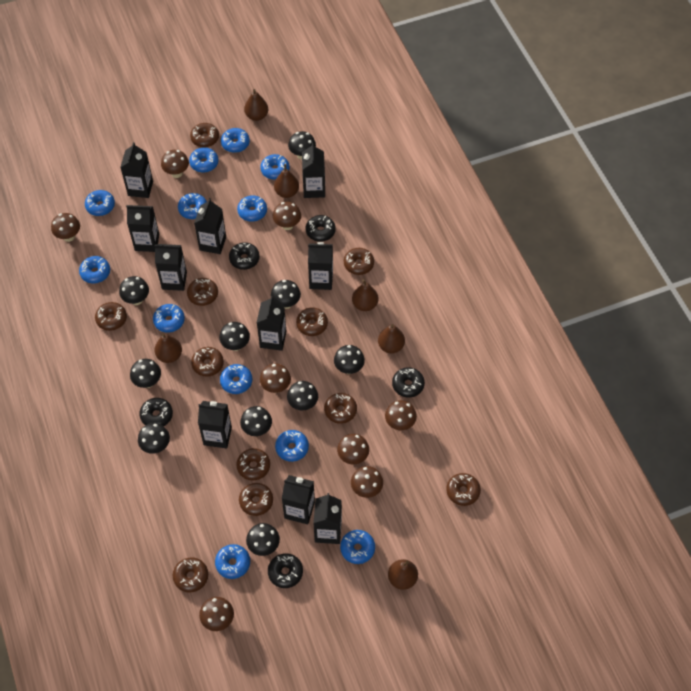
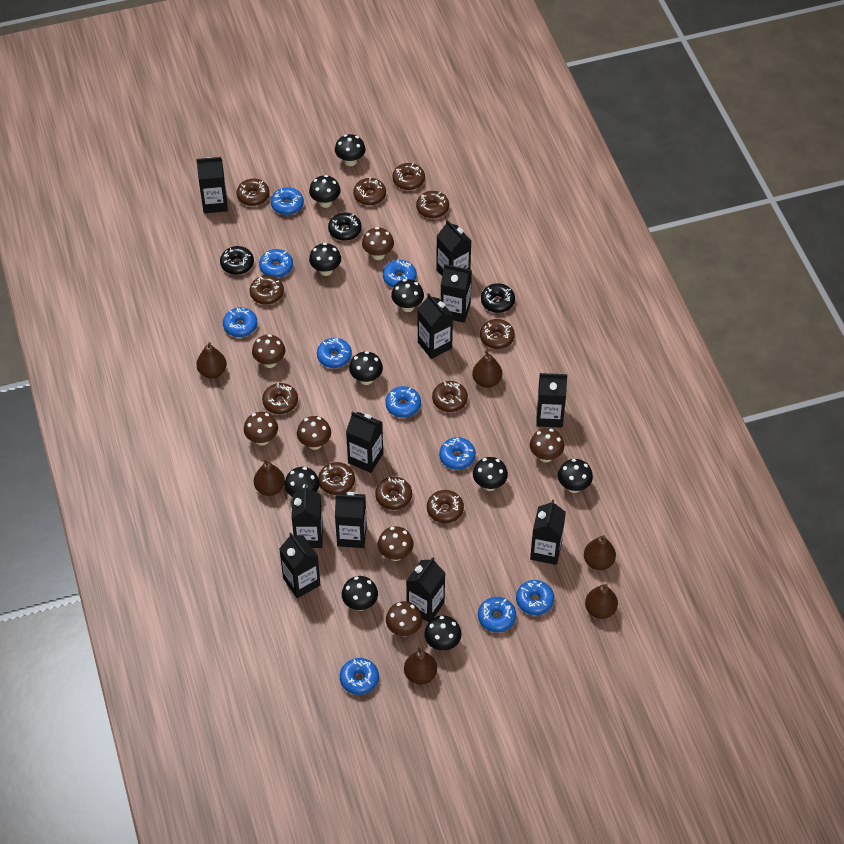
black carton: 10 -> 11
black donut: 5 -> 3
blue donut: 12 -> 10
brown mushroom: 8 -> 7

